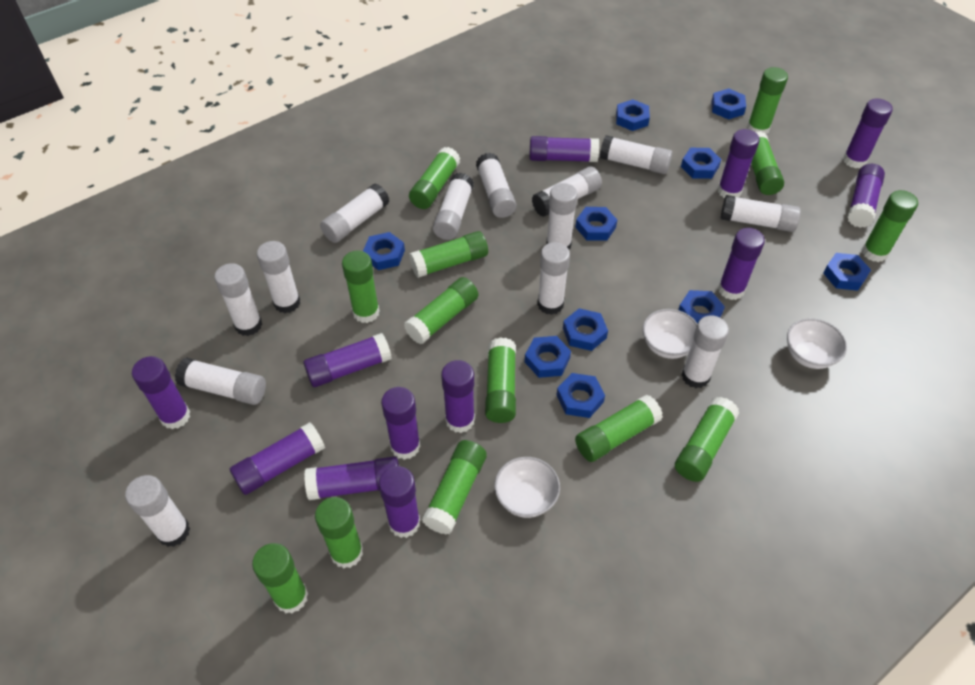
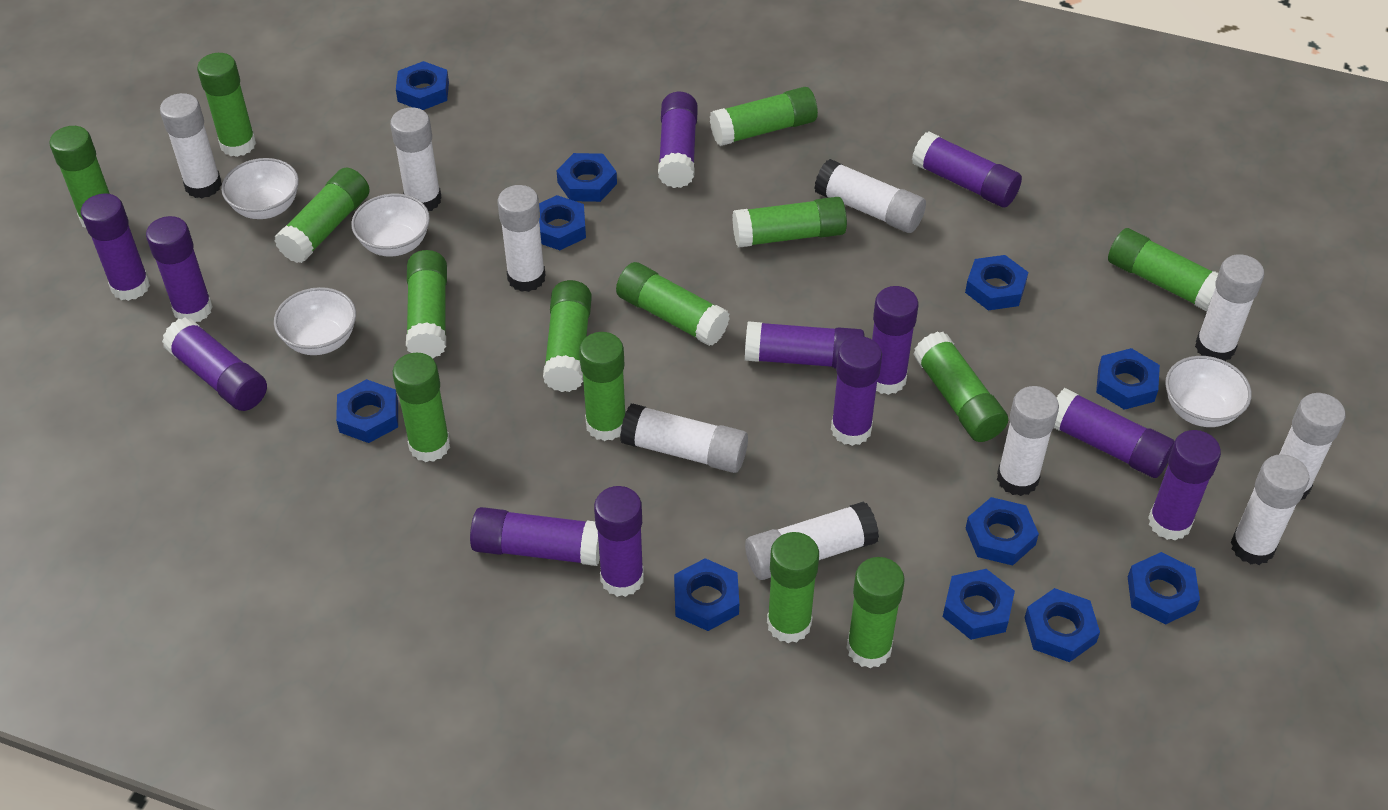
blue nut: 10 -> 11
green glue stick: 13 -> 14
white bowl: 3 -> 4
white glue stick: 13 -> 10

